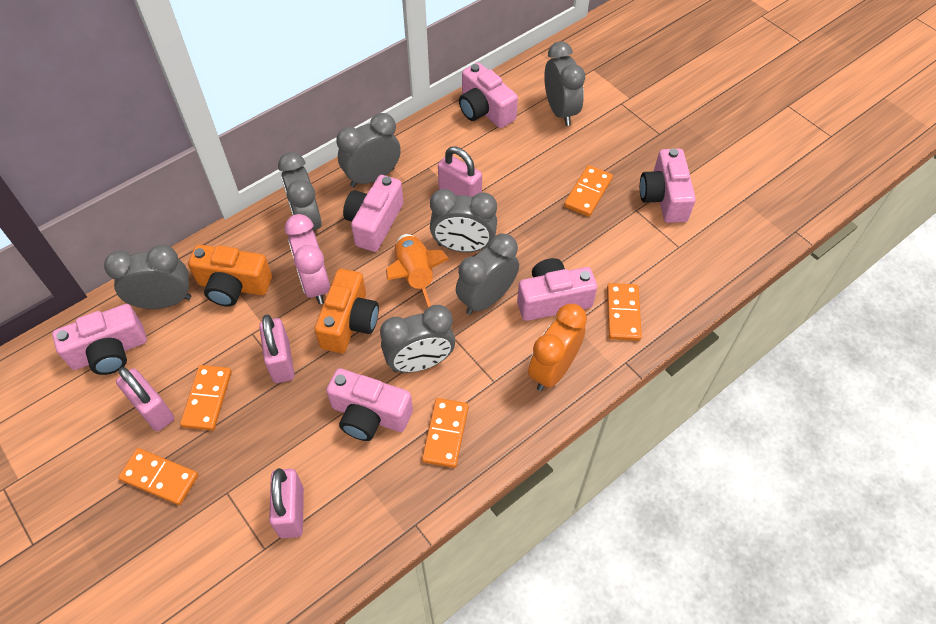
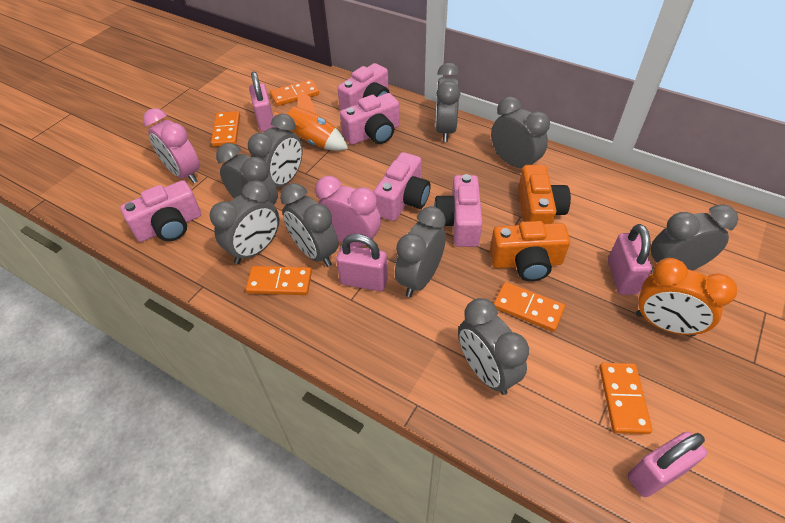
grey clock: 7 -> 9
pink camera: 6 -> 5
pink clock: 1 -> 2

